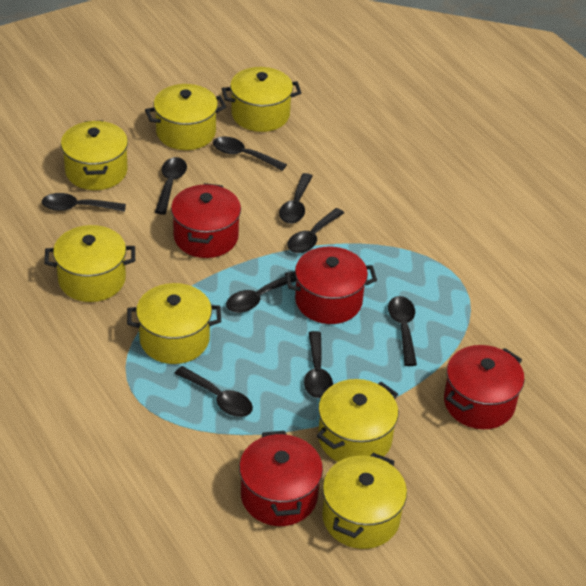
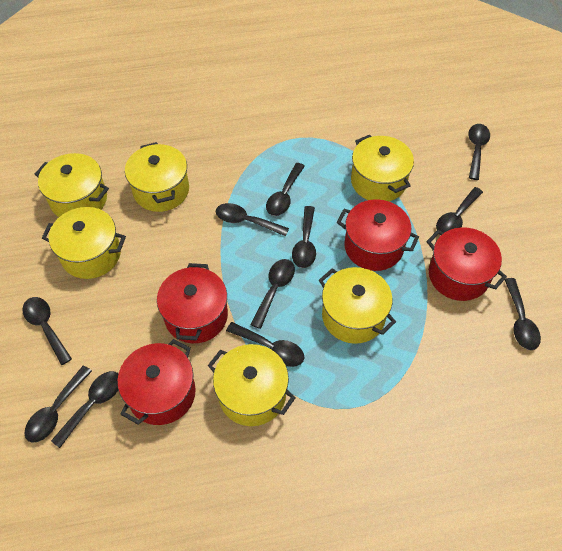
black spoon: 9 -> 11
yellow pot: 7 -> 6

